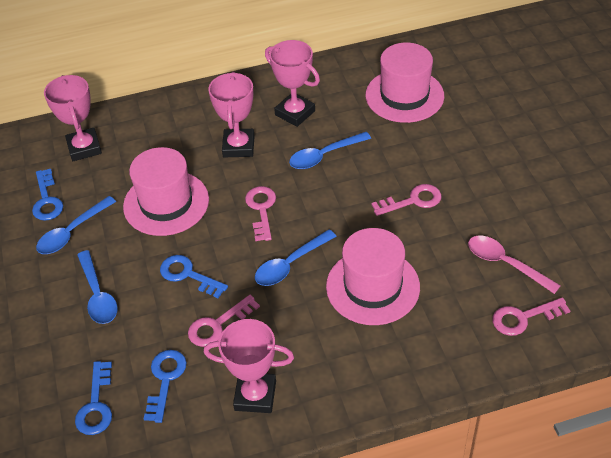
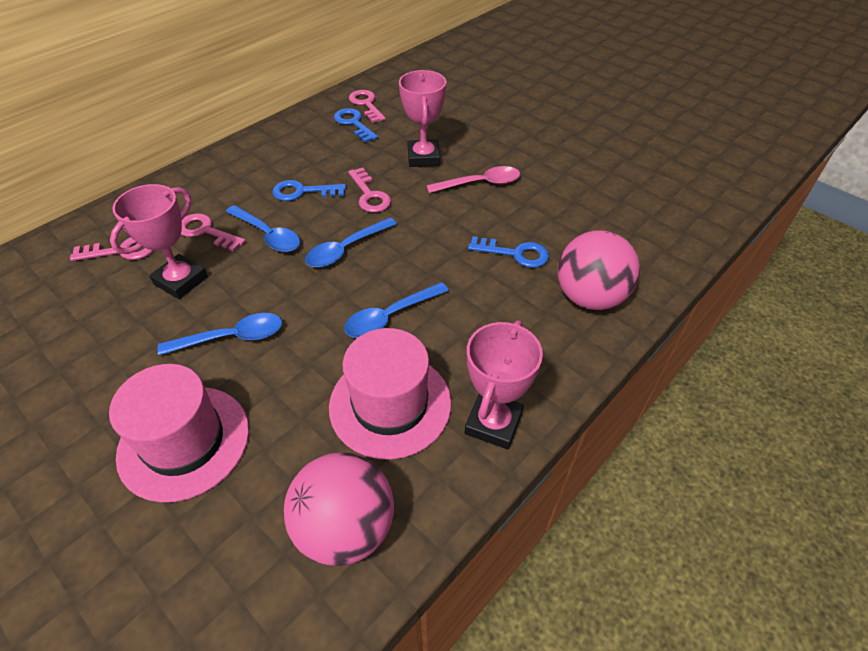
blue key: 4 -> 3
pink ball: 0 -> 2
pink hat: 3 -> 2
pink trophy: 4 -> 3

